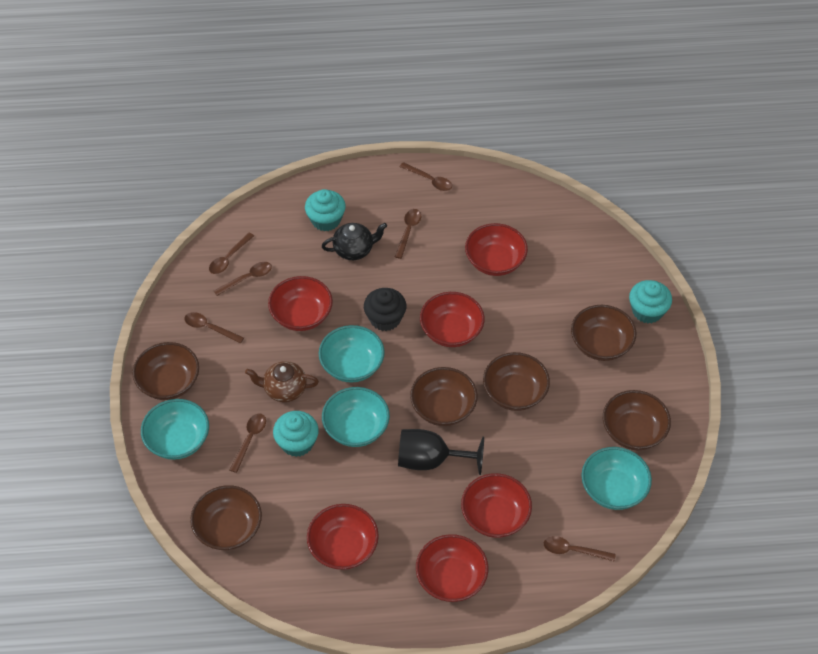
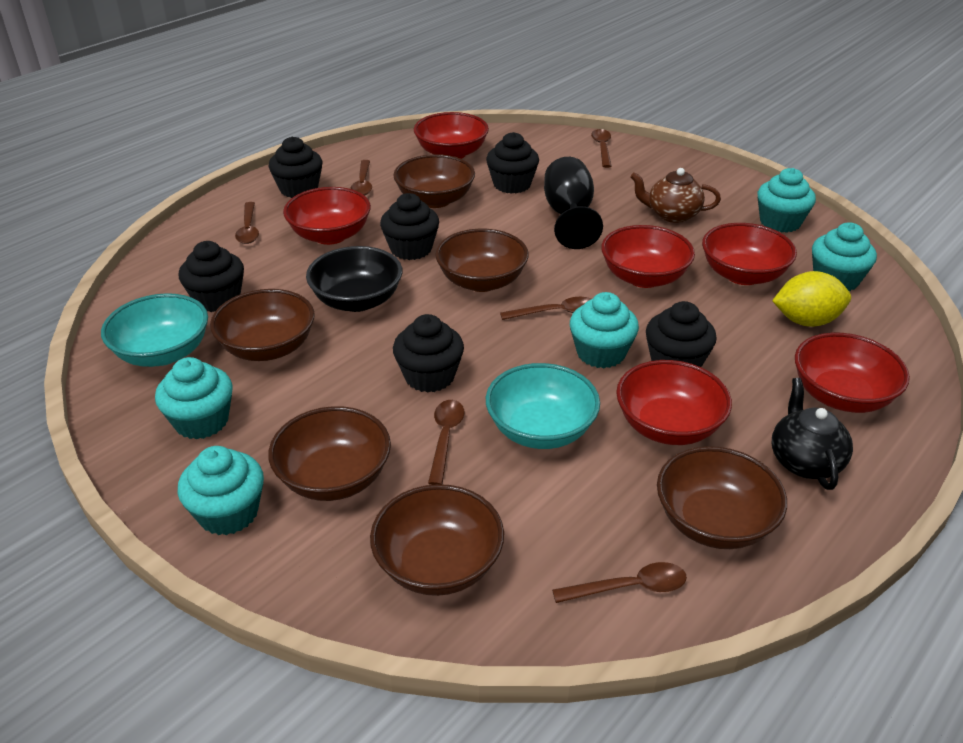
black bowl: 0 -> 1
black cupcake: 1 -> 6
brown spoon: 7 -> 6
turquoise bowl: 4 -> 2
turquoise cupcake: 3 -> 5
yellow lemon: 0 -> 1

